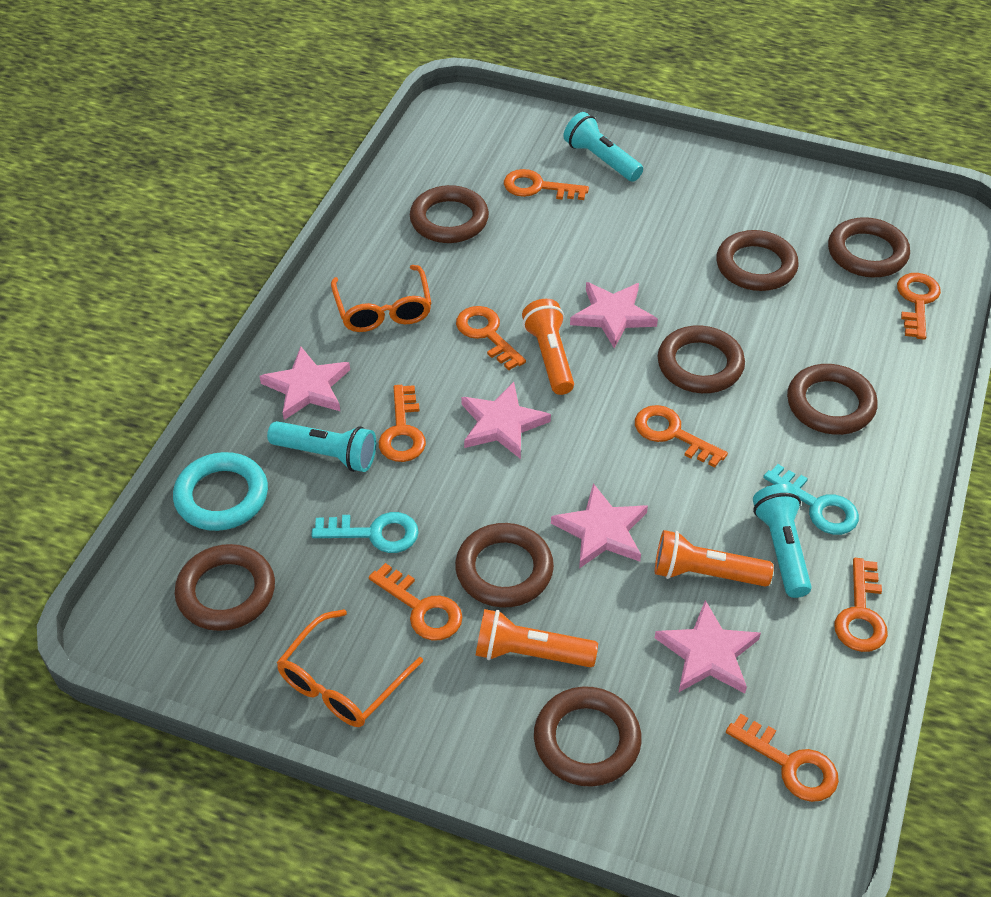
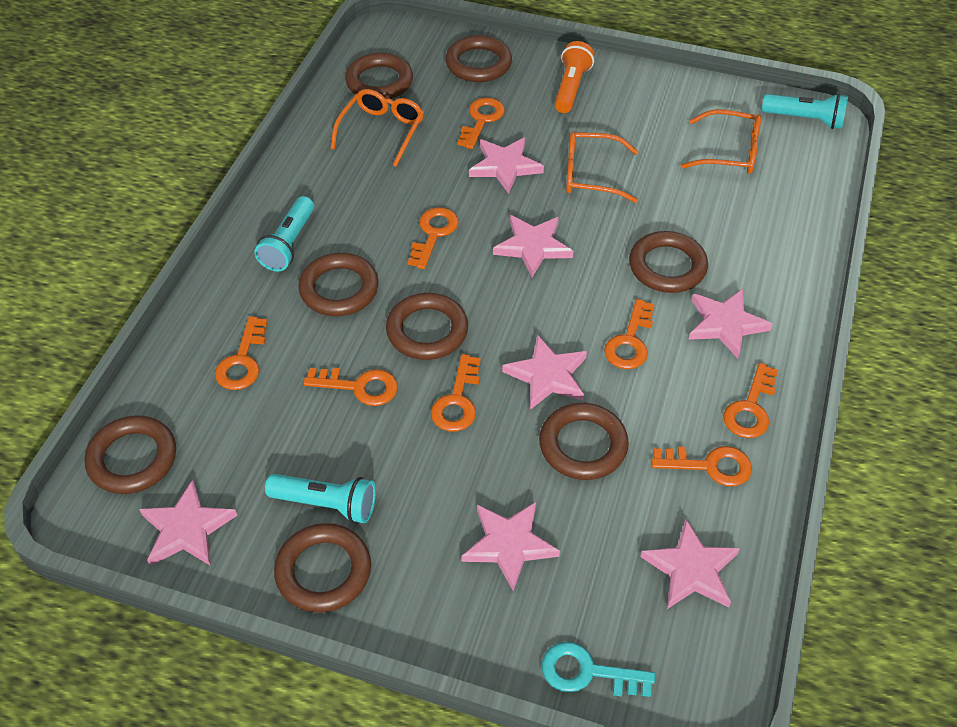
orange flashlight: 3 -> 1
orange glasses: 2 -> 3
pink star: 5 -> 7
turquoise key: 2 -> 1
turquoise ring: 1 -> 0

